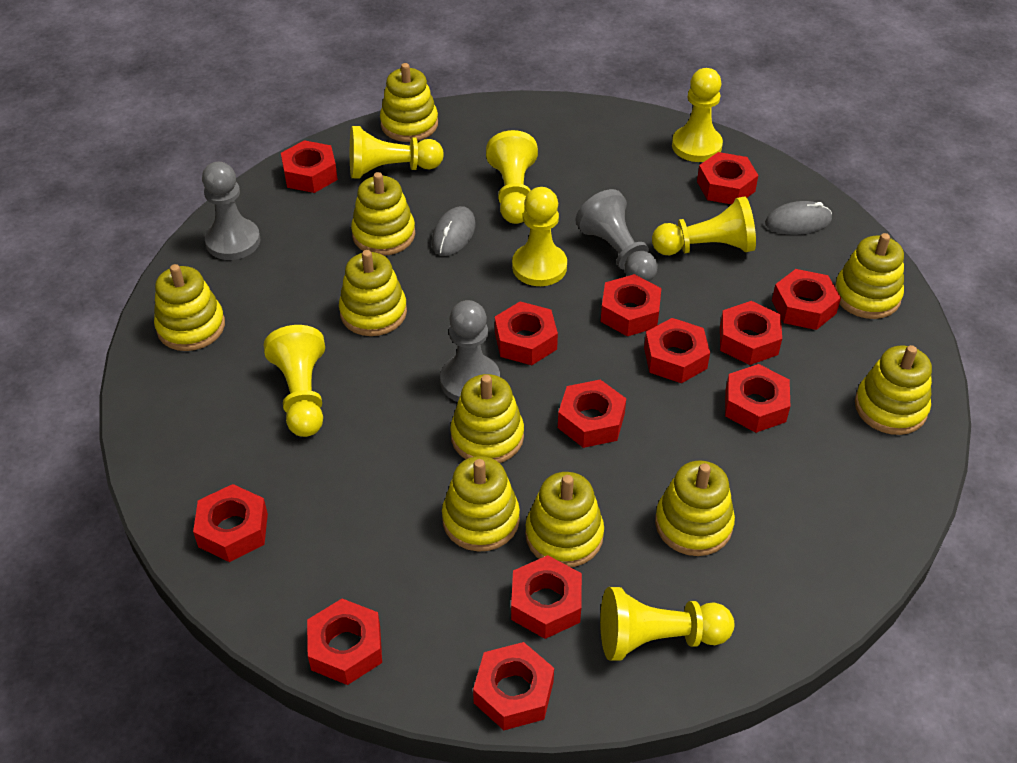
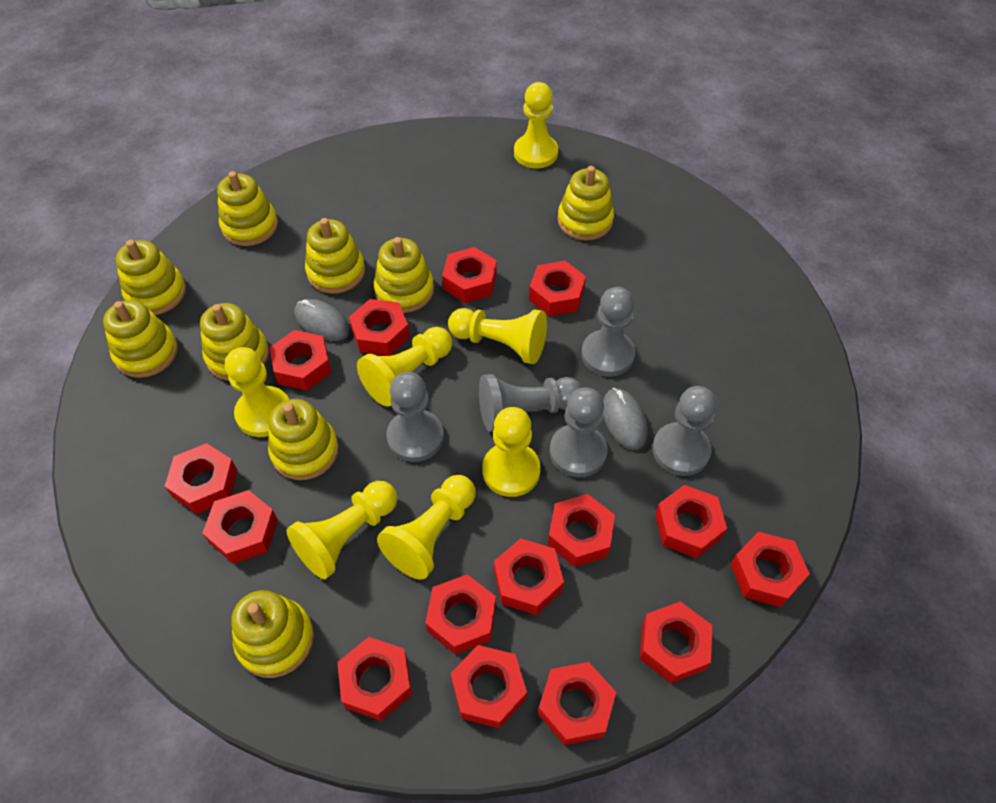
grey pawn: 3 -> 5
red nut: 13 -> 15
yellow stacking toy: 10 -> 9

